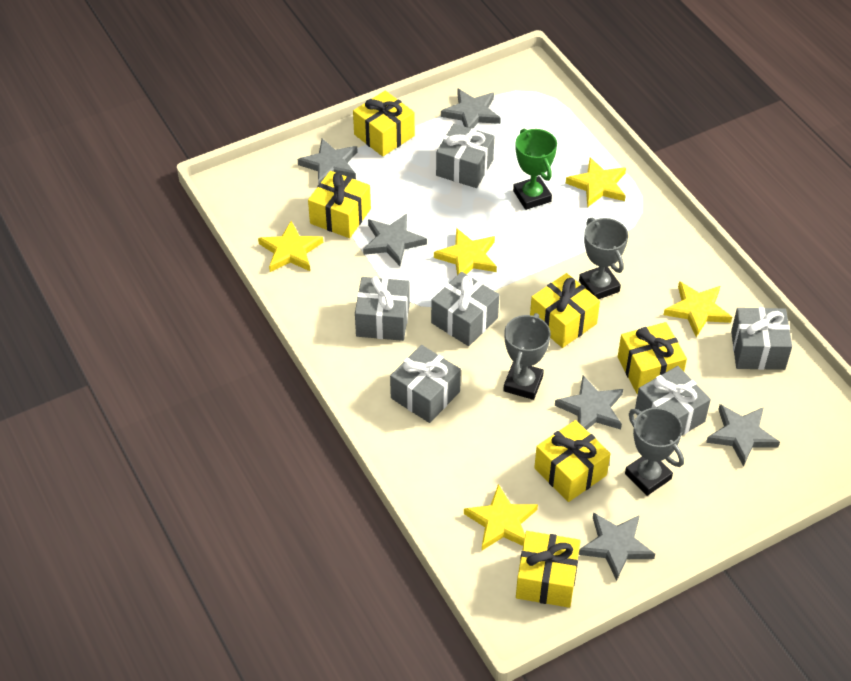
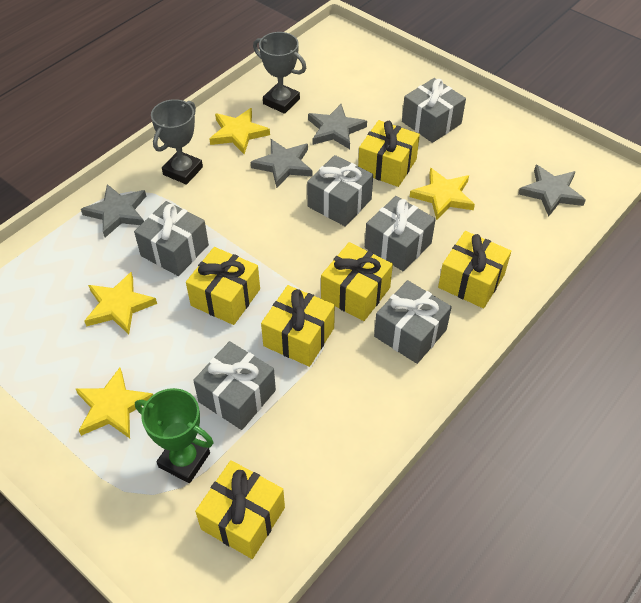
grey star: 6 -> 4
grey trophy: 3 -> 2
yellow star: 5 -> 4

